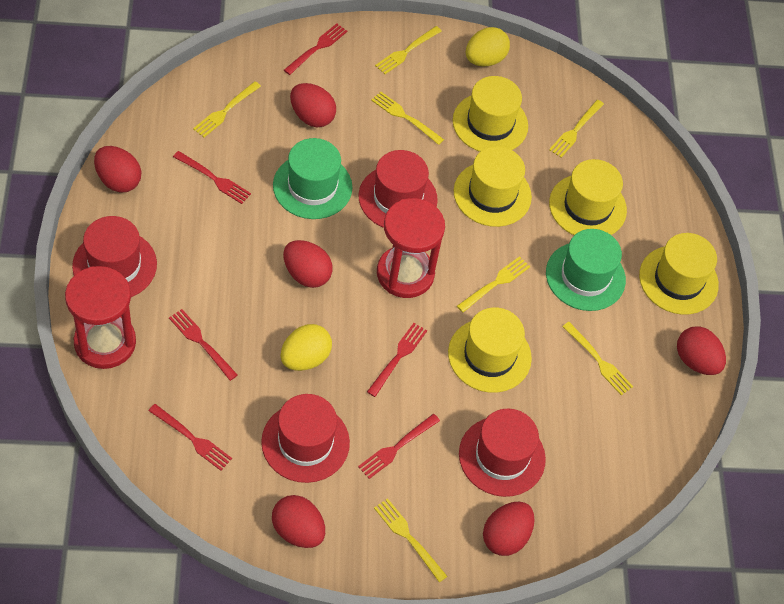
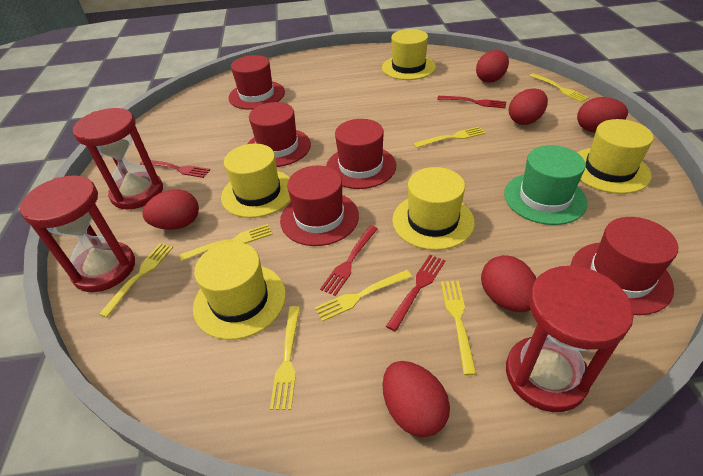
green hat: 2 -> 1
red fork: 6 -> 4
red hat: 4 -> 5
red hourglass: 2 -> 3
yellow egg: 2 -> 0

